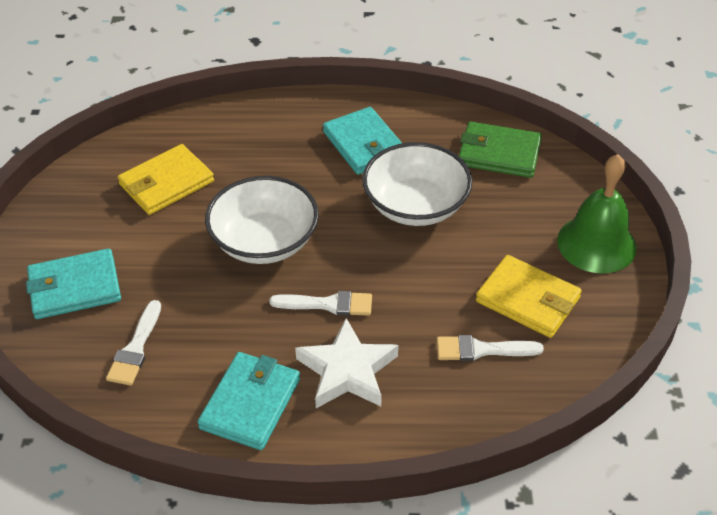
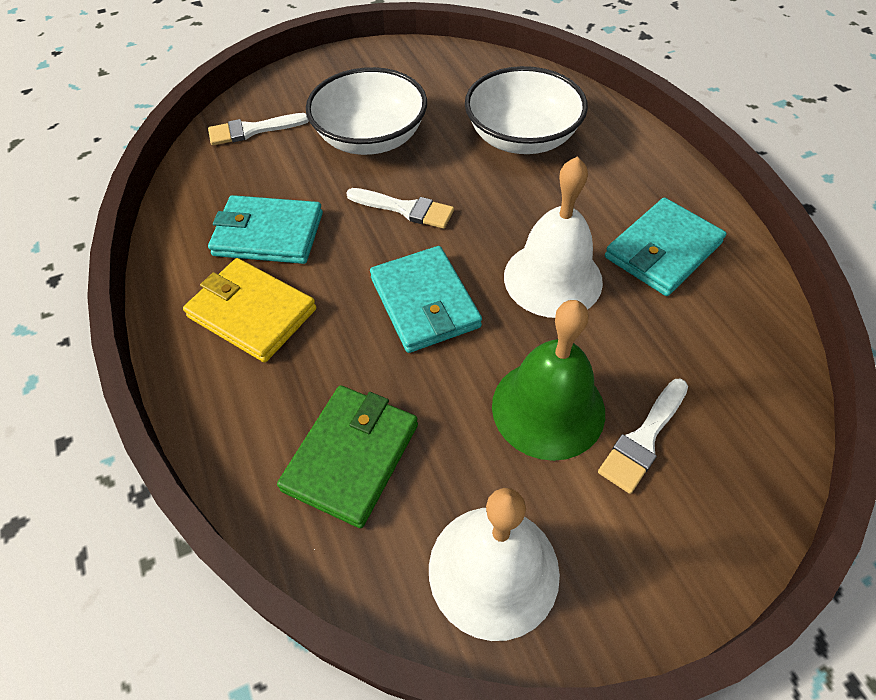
white bell: 0 -> 2
white star: 1 -> 0
yellow wallet: 2 -> 1

